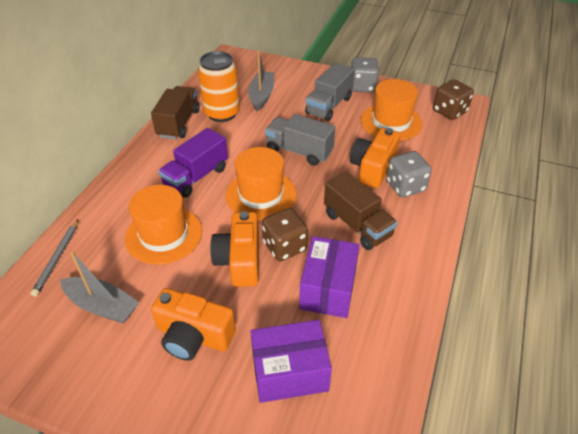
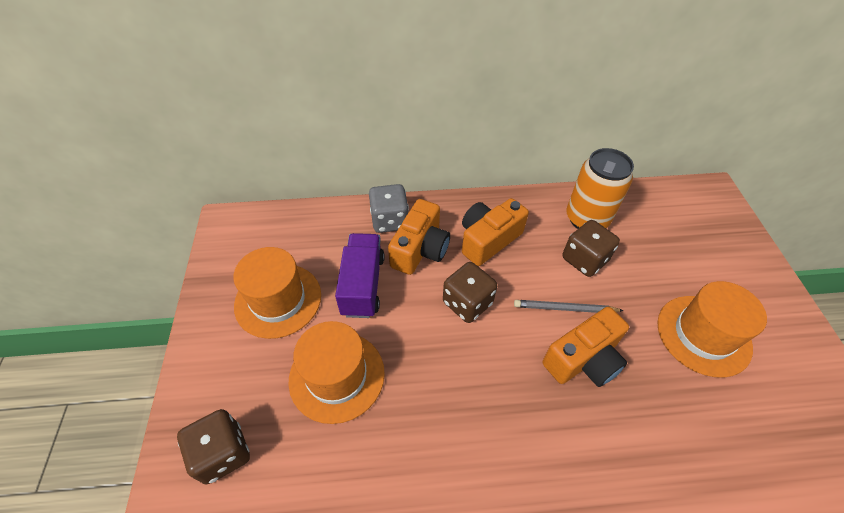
brown dice: 2 -> 3
brown truck: 2 -> 0
grey boat: 2 -> 0
grey dice: 2 -> 1
grey truck: 2 -> 0
purple box: 2 -> 0

